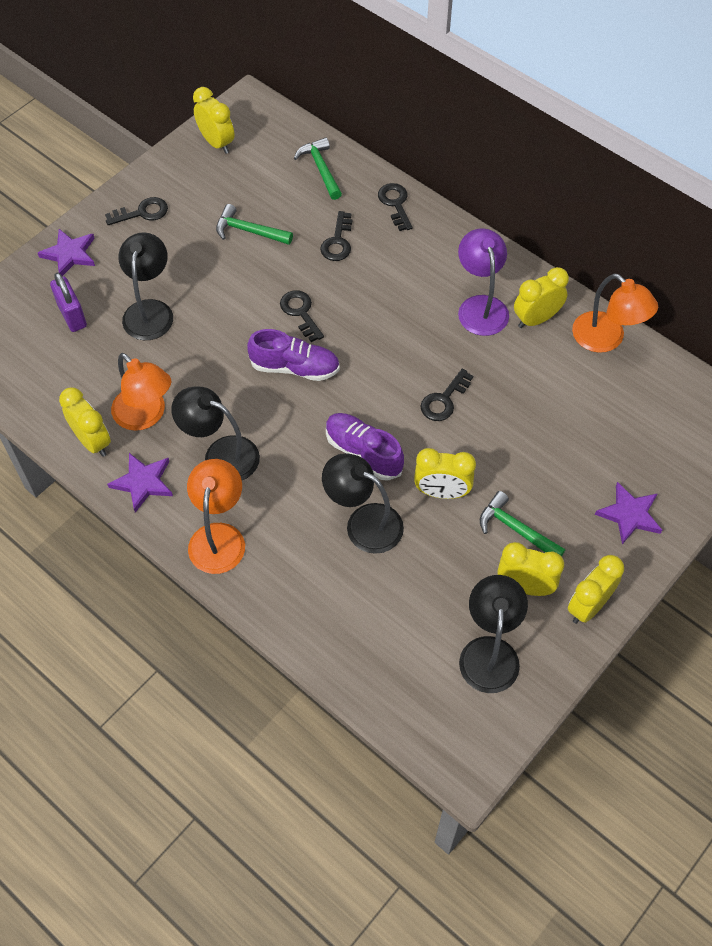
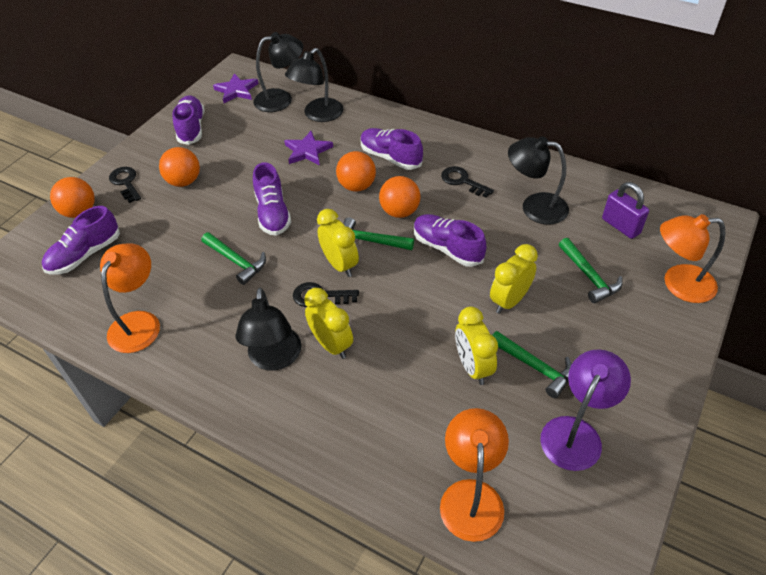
black key: 5 -> 3
green hammer: 3 -> 4
orange ball: 0 -> 4
purple shoe: 2 -> 5
purple star: 3 -> 2
yellow clock: 6 -> 4

